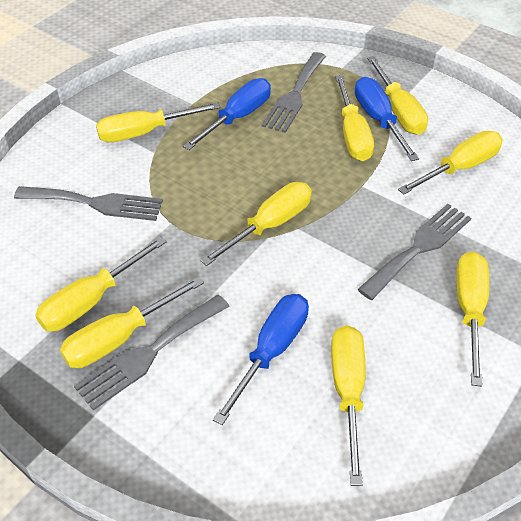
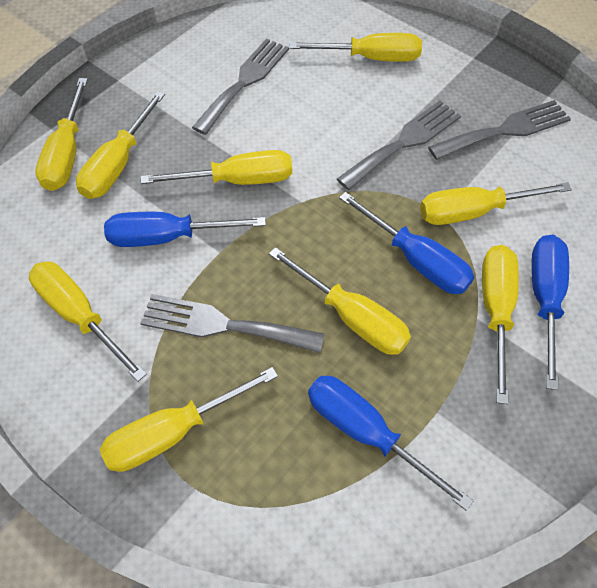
blue screwdriver: 3 -> 4

